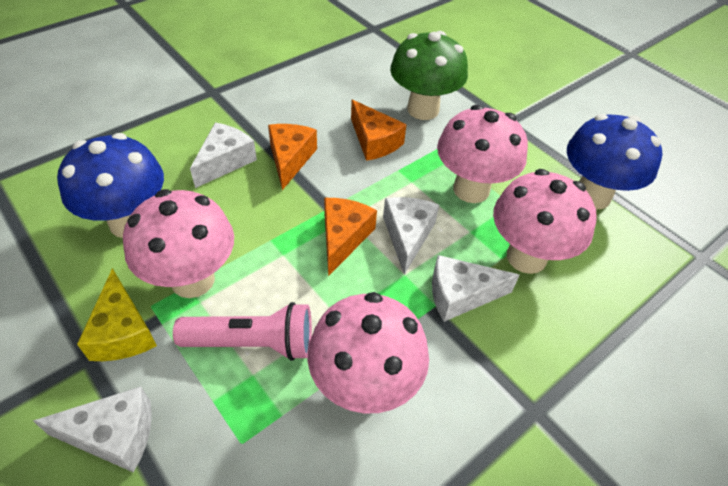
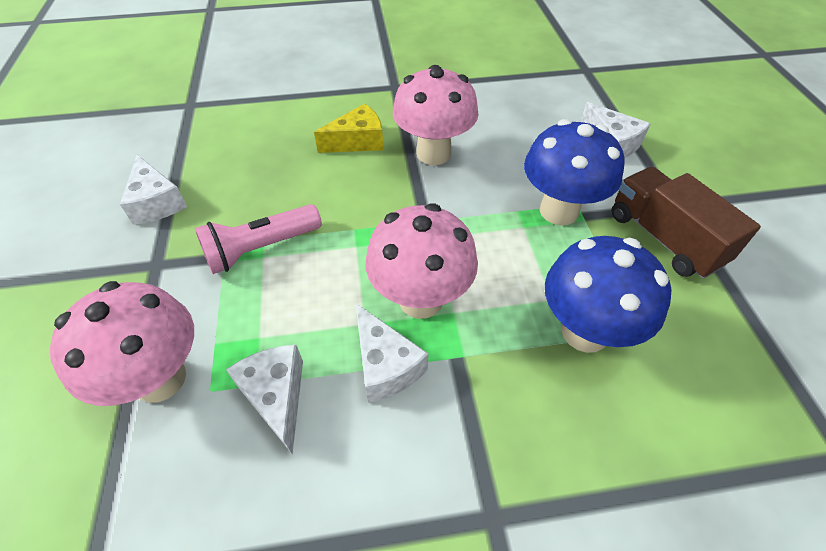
brown truck: 0 -> 1
green mushroom: 1 -> 0
orange cheese: 3 -> 0
pink mushroom: 4 -> 3

